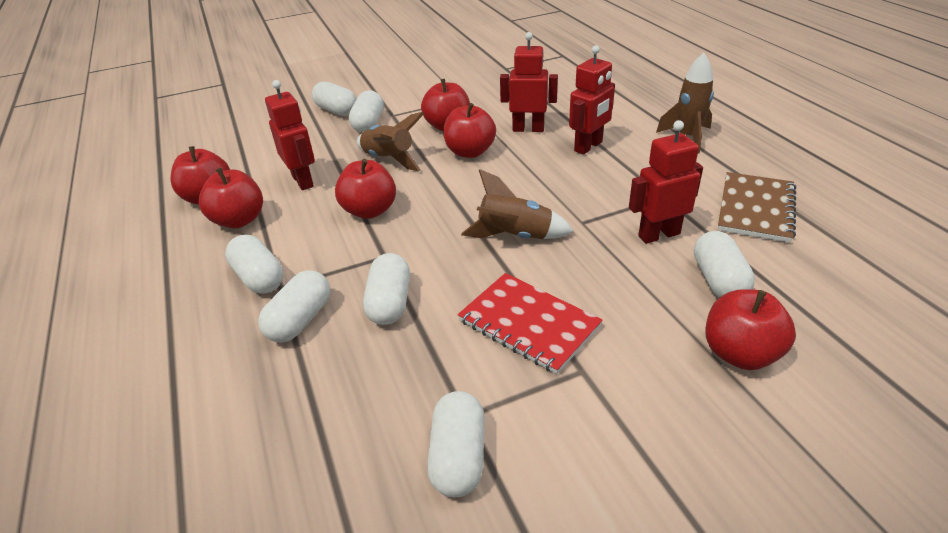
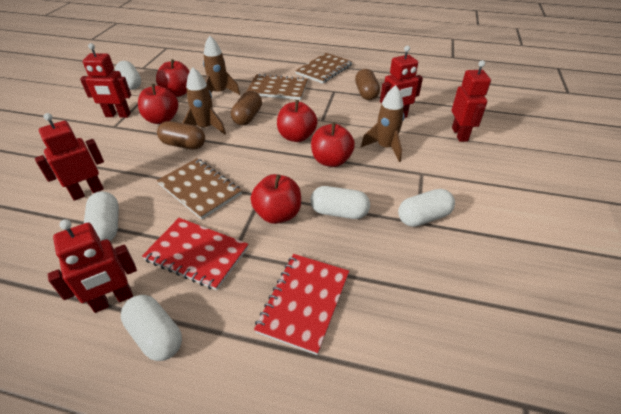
brown capsule: 0 -> 3
brown notebook: 1 -> 3
red apple: 6 -> 5
red notebook: 1 -> 2
red robot: 4 -> 5
white capsule: 7 -> 5

